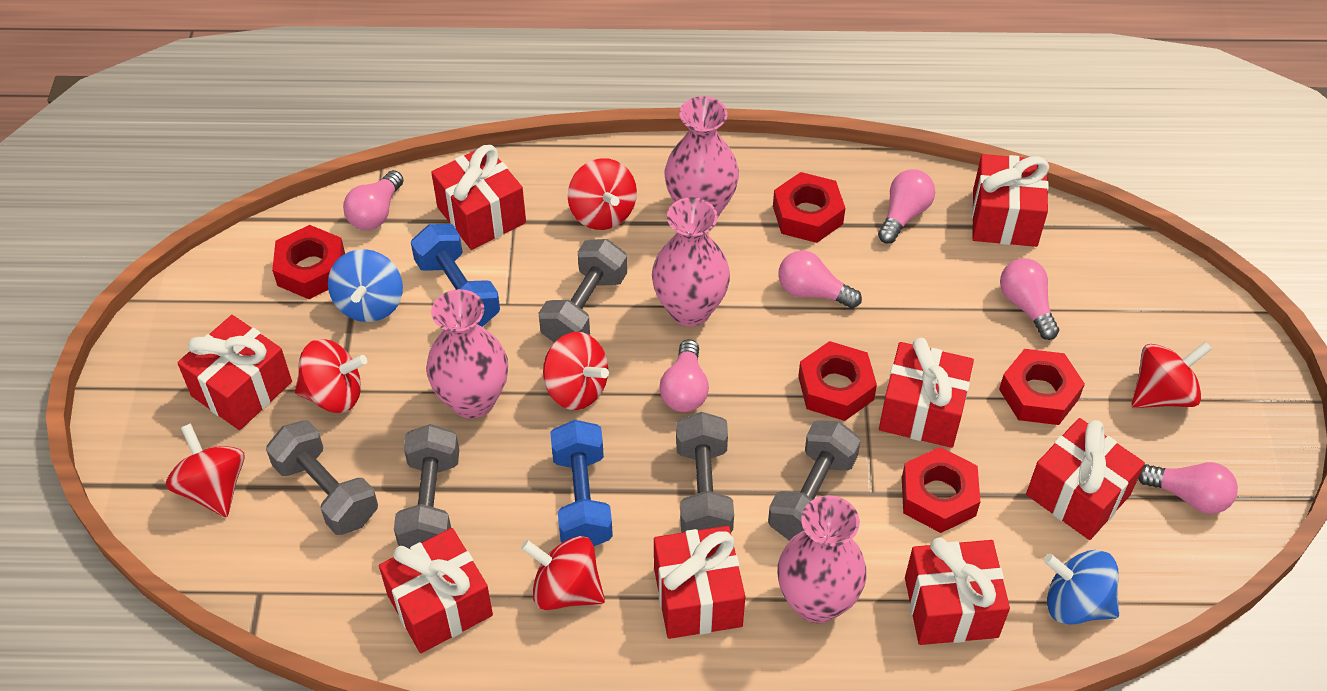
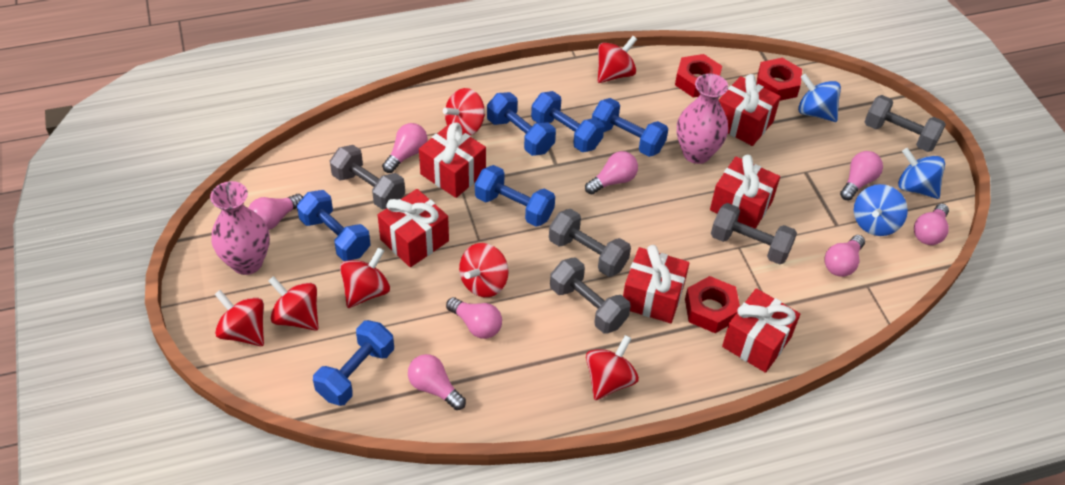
blue dumbbell: 2 -> 6
blue spinning top: 2 -> 3
pink light bulb: 6 -> 8
pink vase: 4 -> 2
red gift: 8 -> 6
red nut: 5 -> 3
red spinning top: 6 -> 7

